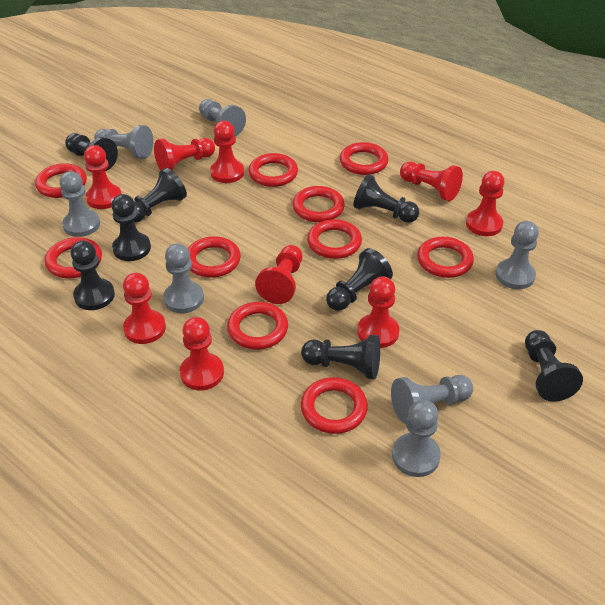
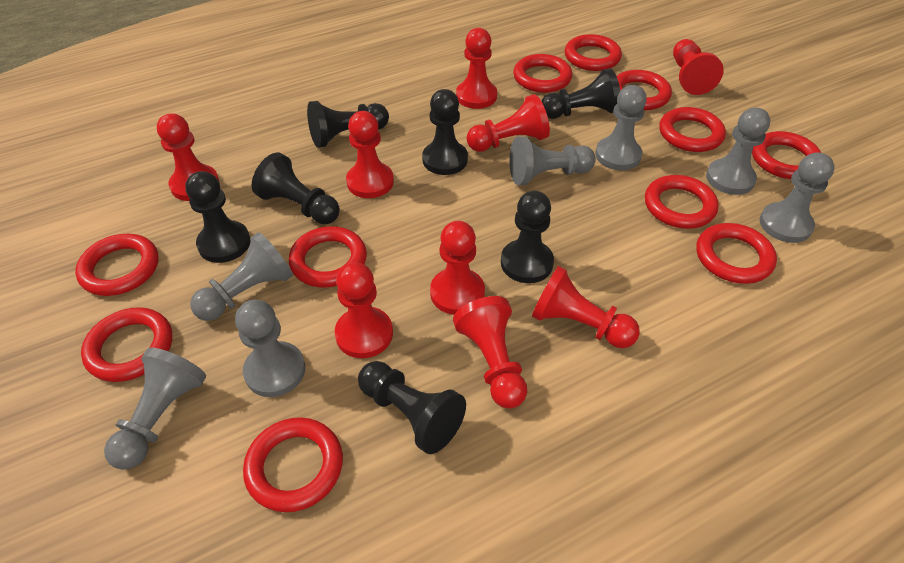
black pawn: 8 -> 7
red ring: 10 -> 11

